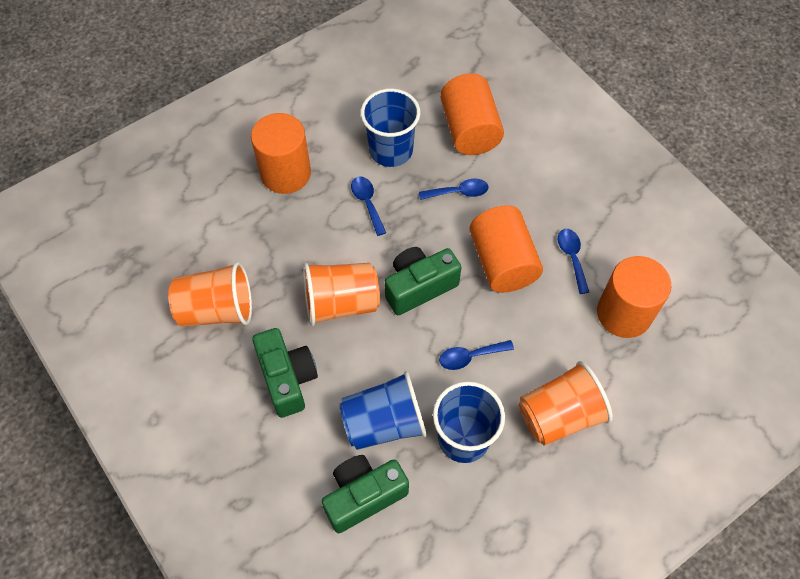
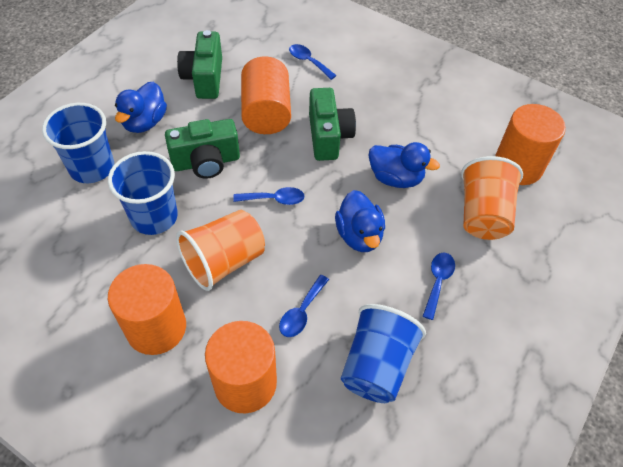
blue duck: 0 -> 3
orange cup: 3 -> 2

